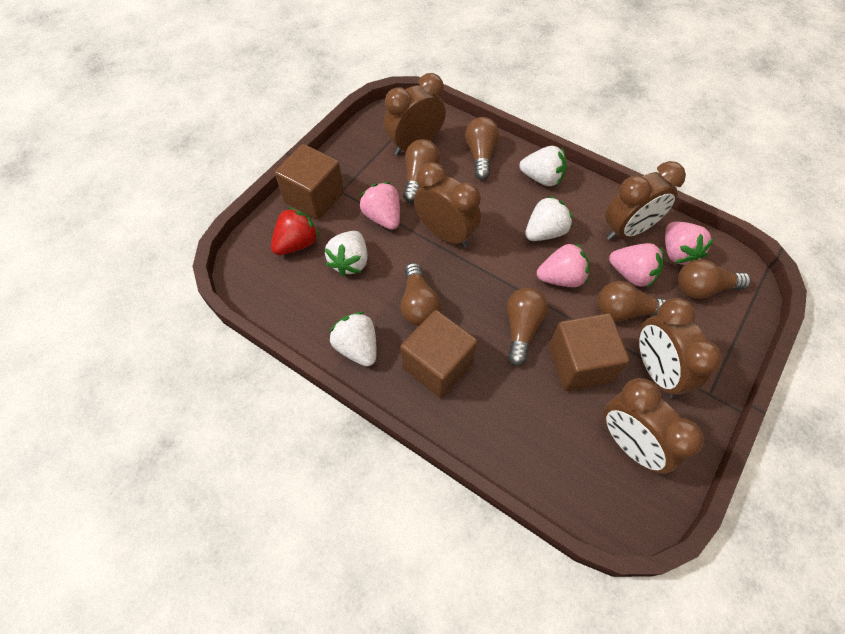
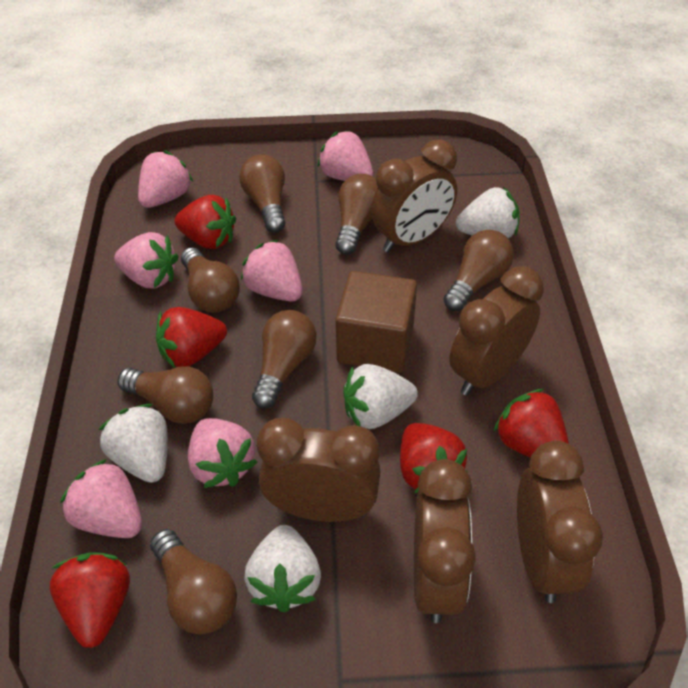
brown cube: 3 -> 1
brown light bulb: 6 -> 7
pink strawberry: 4 -> 6
red strawberry: 1 -> 5

